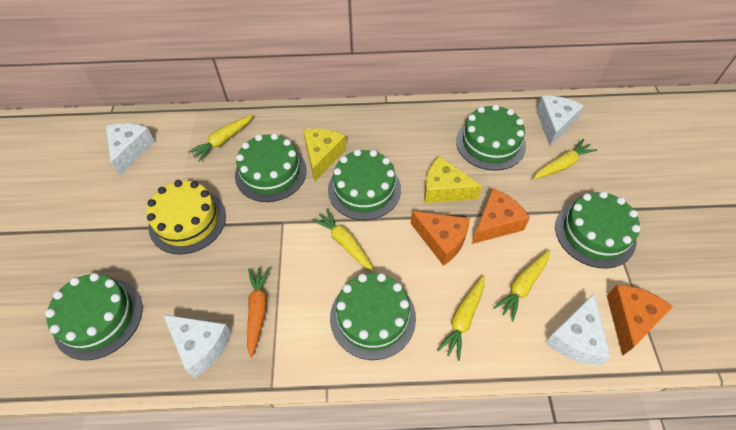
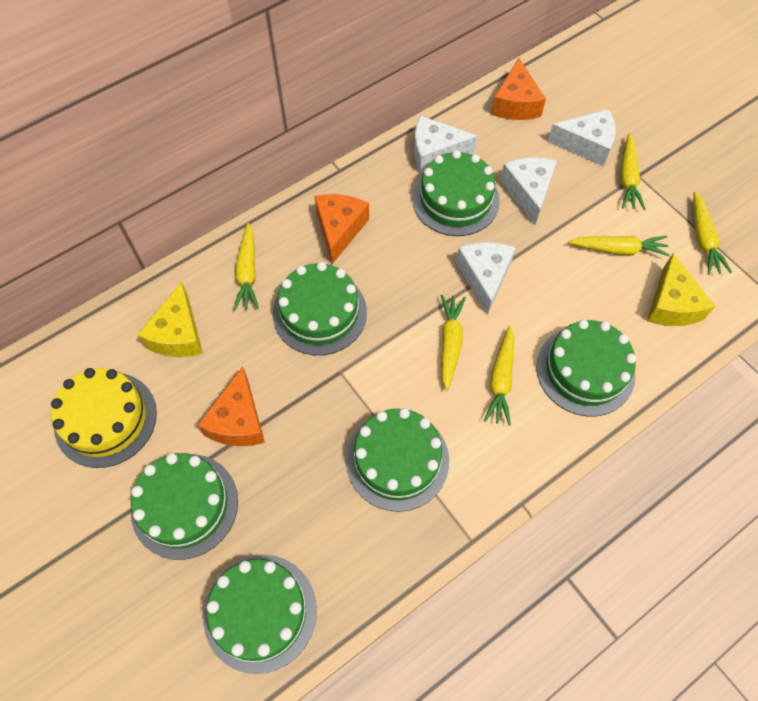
orange carrot: 1 -> 0
yellow carrot: 5 -> 6

